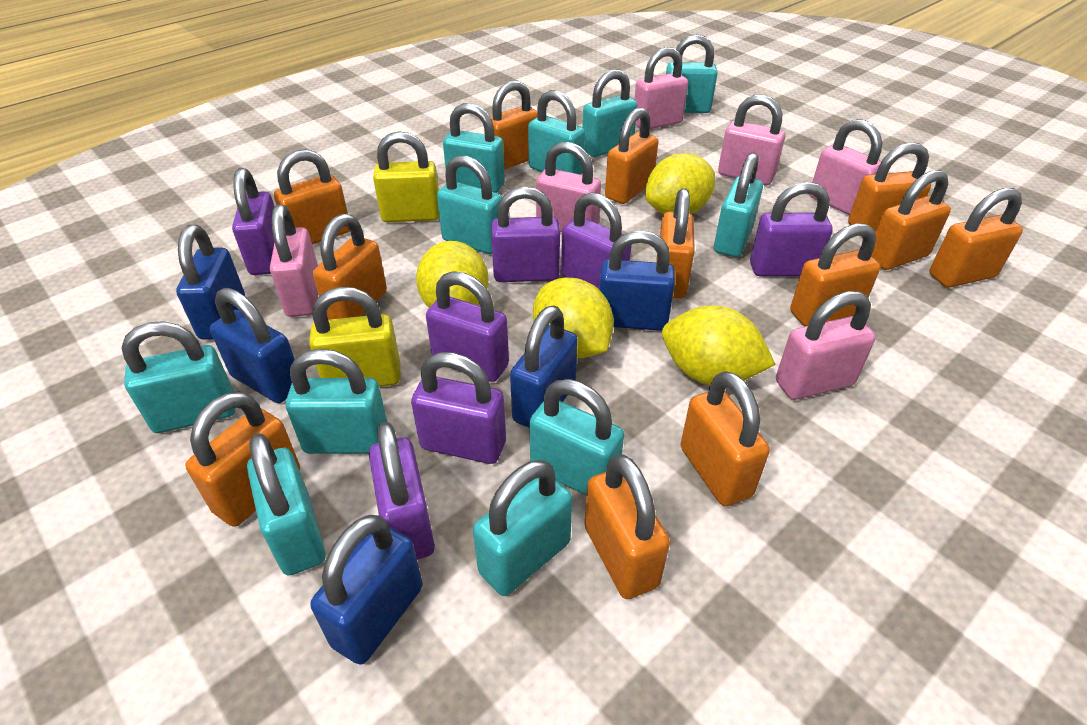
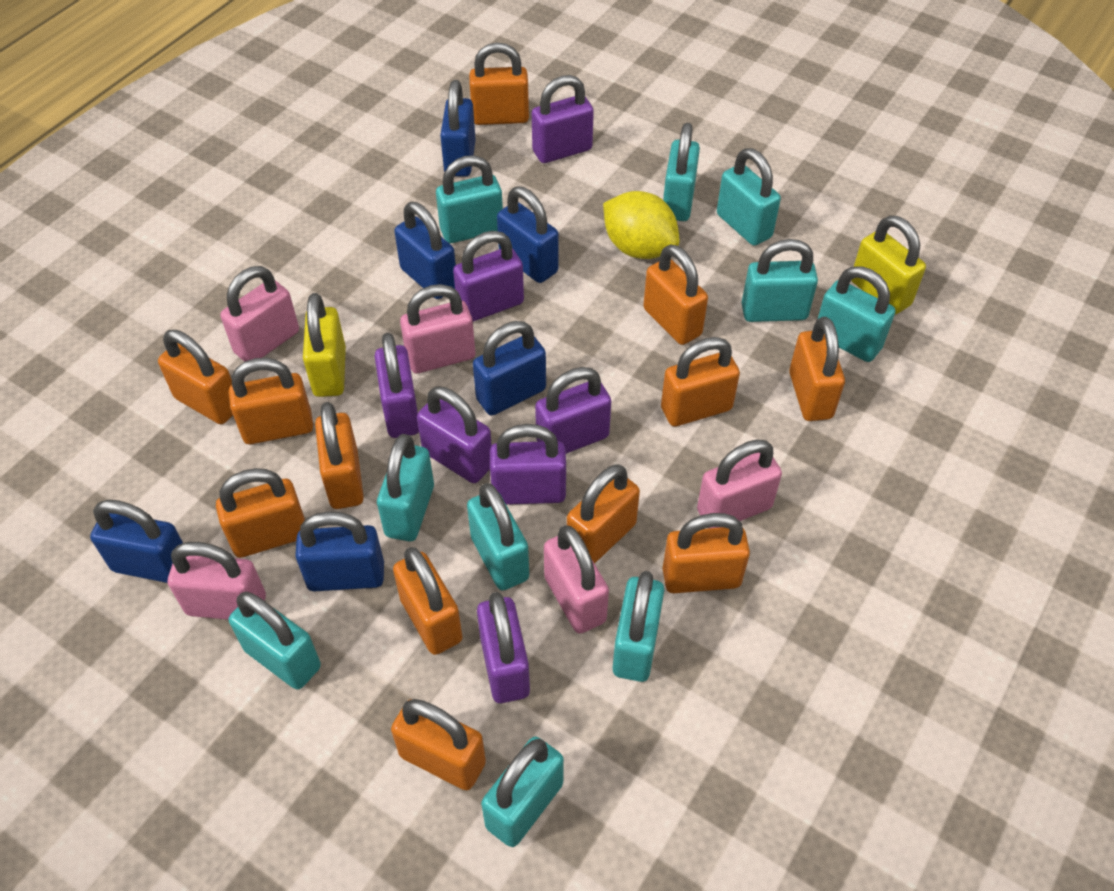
blue padlock: 5 -> 6
pink padlock: 6 -> 5
turquoise padlock: 11 -> 10
yellow lemon: 4 -> 1

